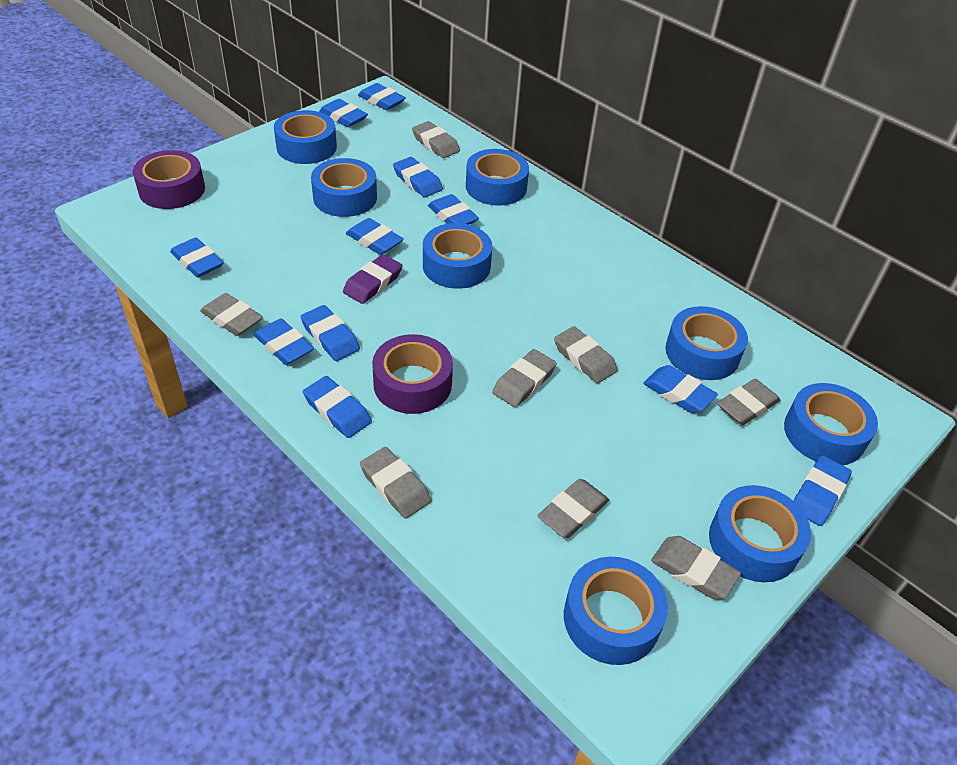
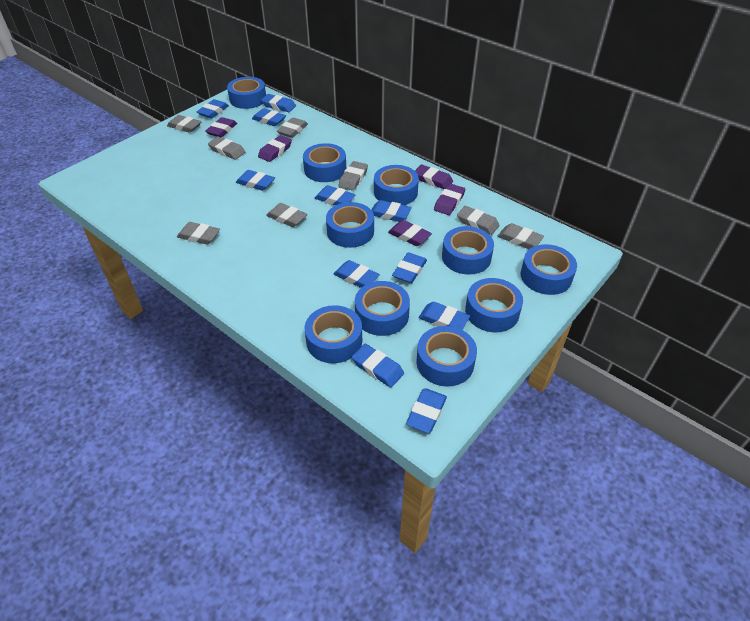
blue tape: 8 -> 10
purple eraser: 1 -> 5
purple tape: 2 -> 0

